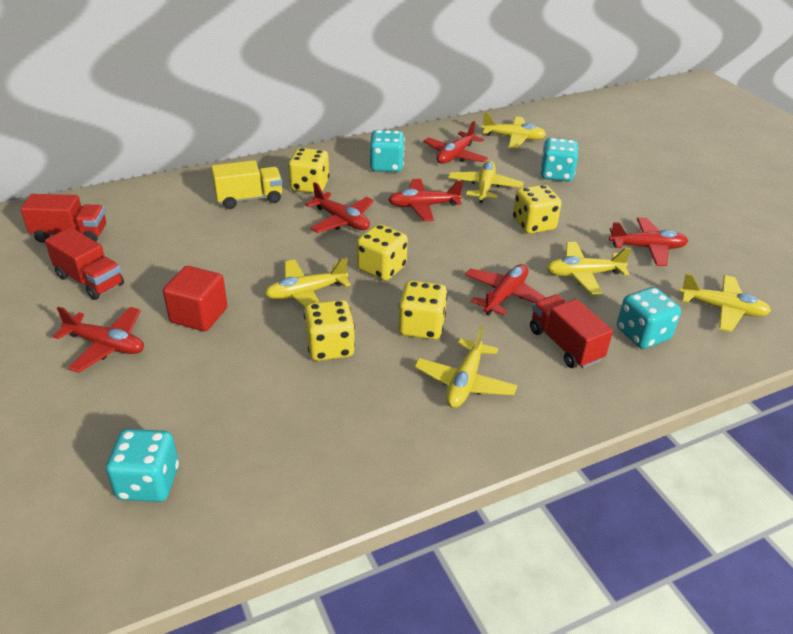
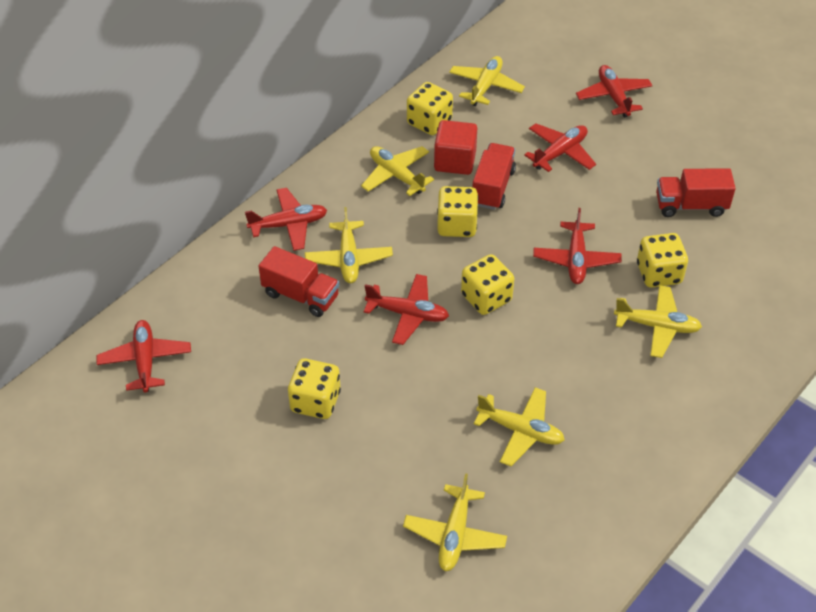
turquoise dice: 4 -> 0
yellow truck: 1 -> 0

